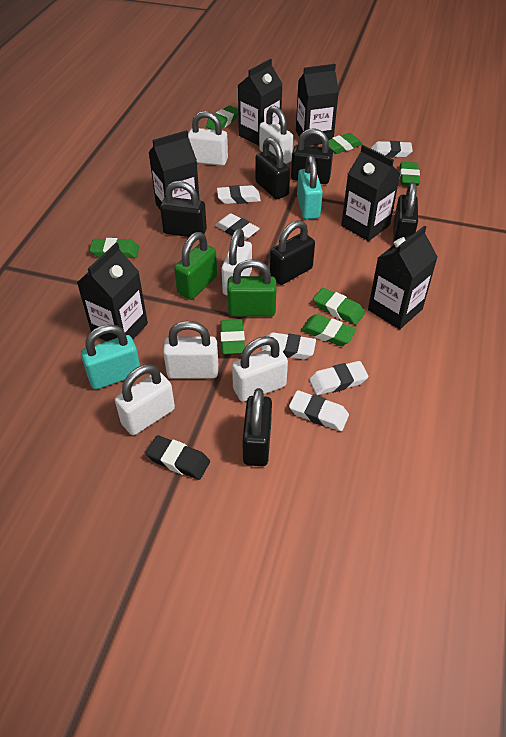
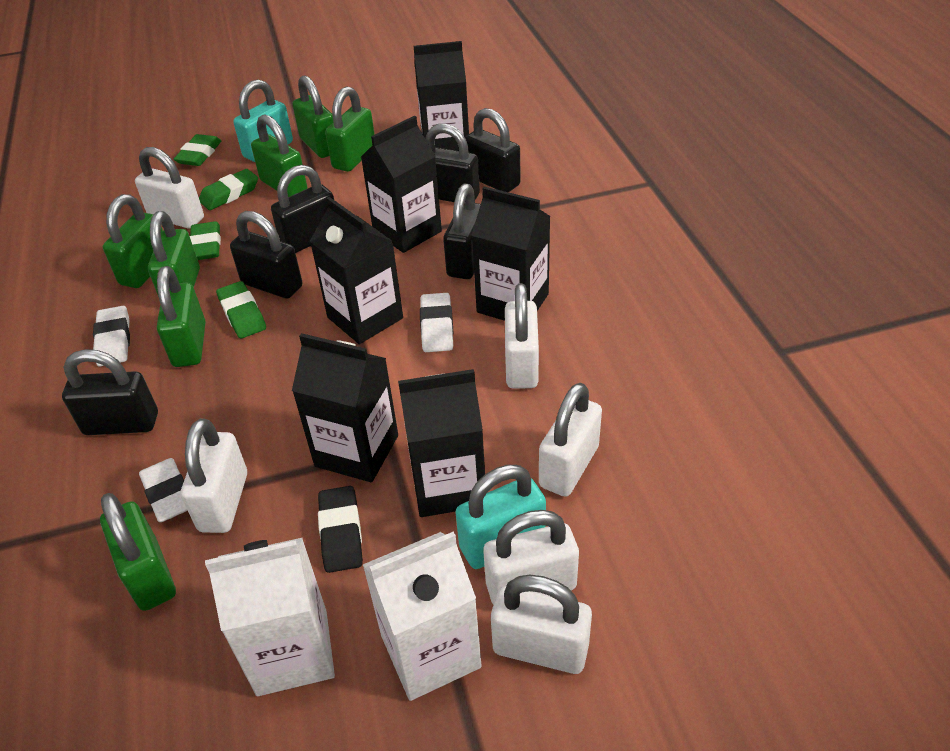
green eraser: 7 -> 4
green padlock: 2 -> 7
white carton: 0 -> 2
white eraser: 6 -> 3

